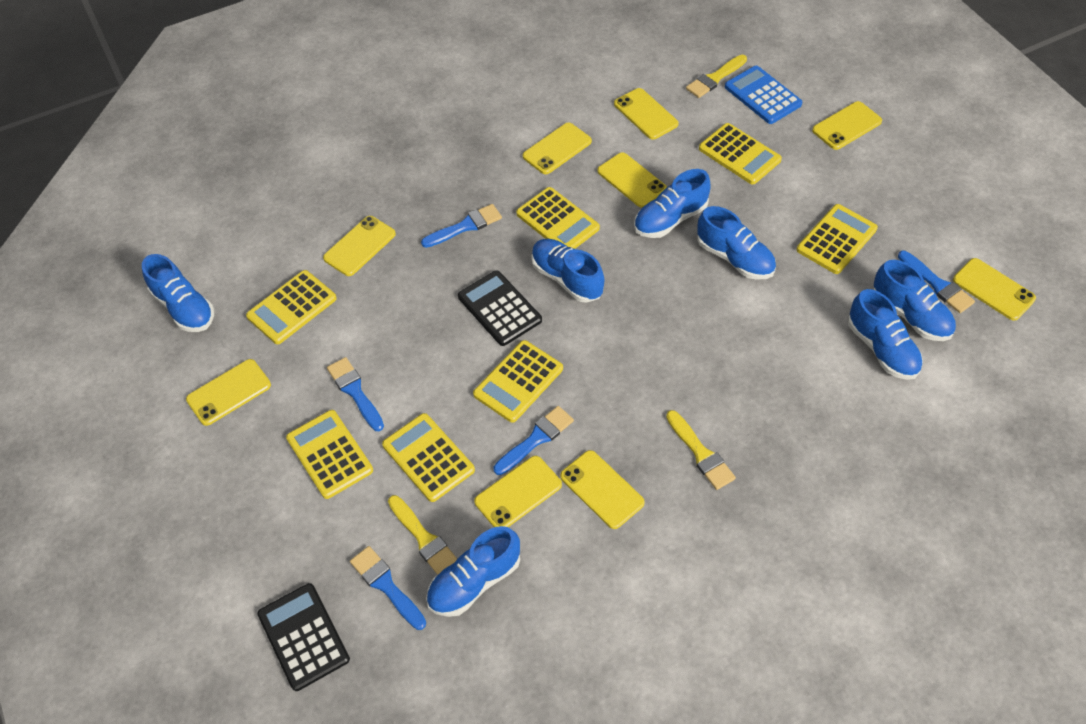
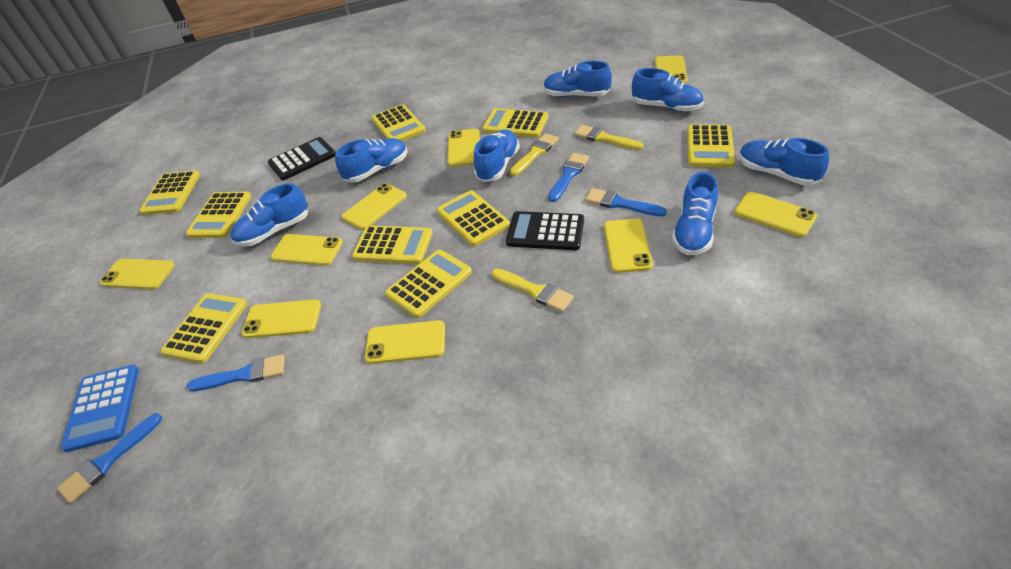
blue brush: 5 -> 4
yellow calculator: 7 -> 9

